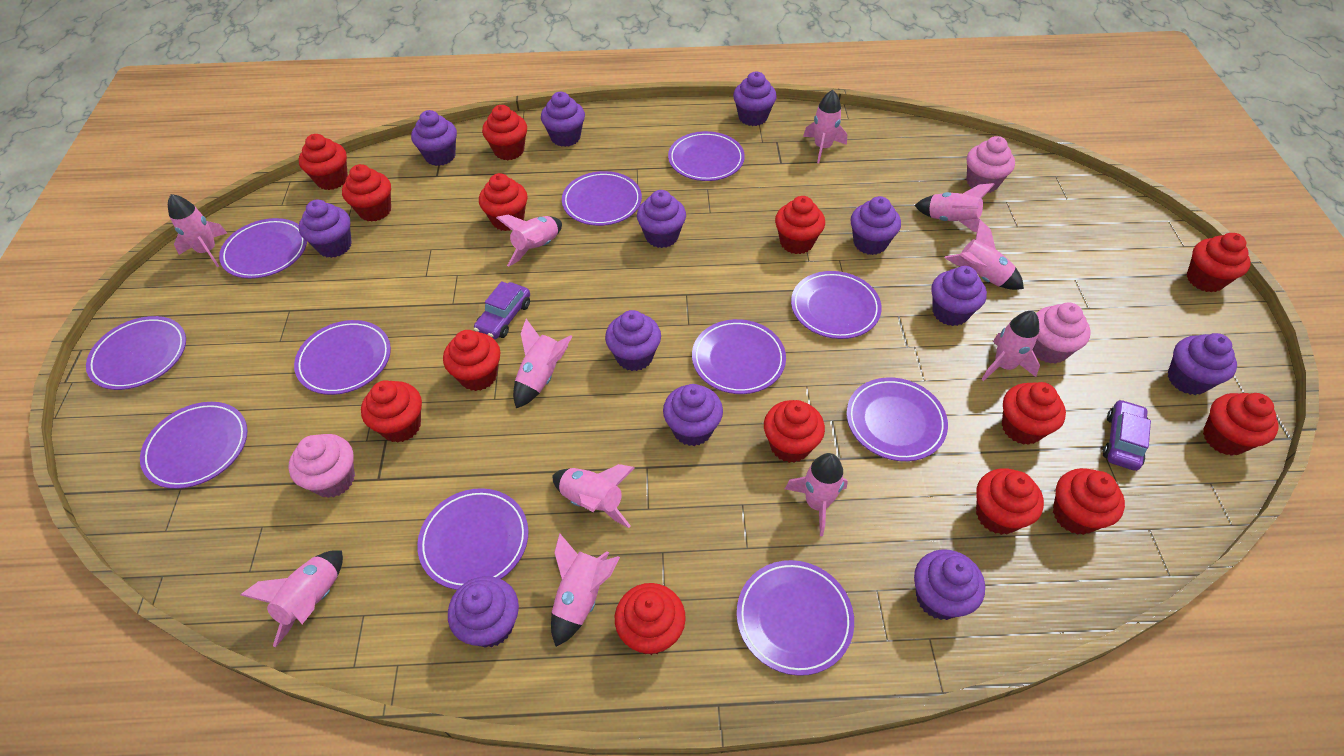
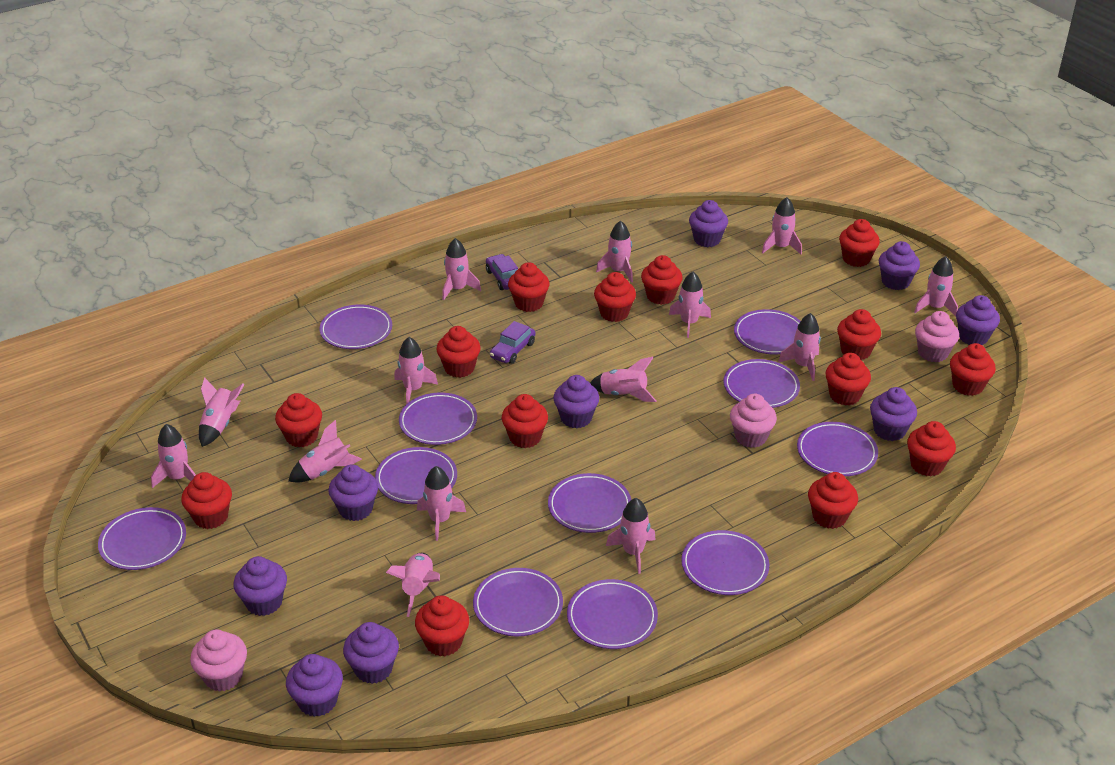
pink rocket: 11 -> 14
purple cupcake: 12 -> 9

